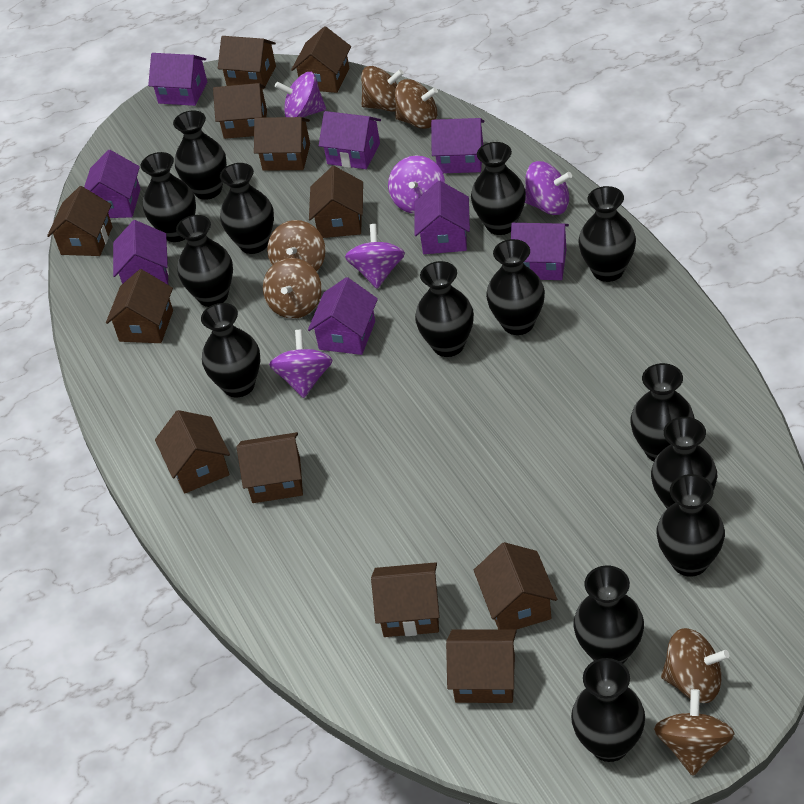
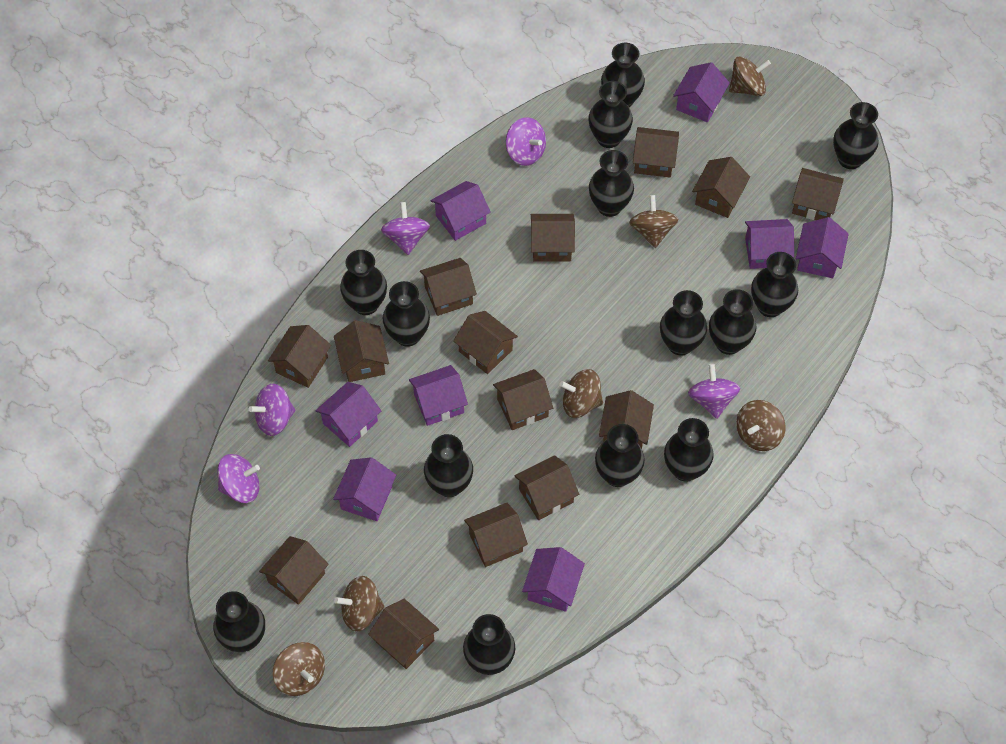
brown house: 12 -> 14

